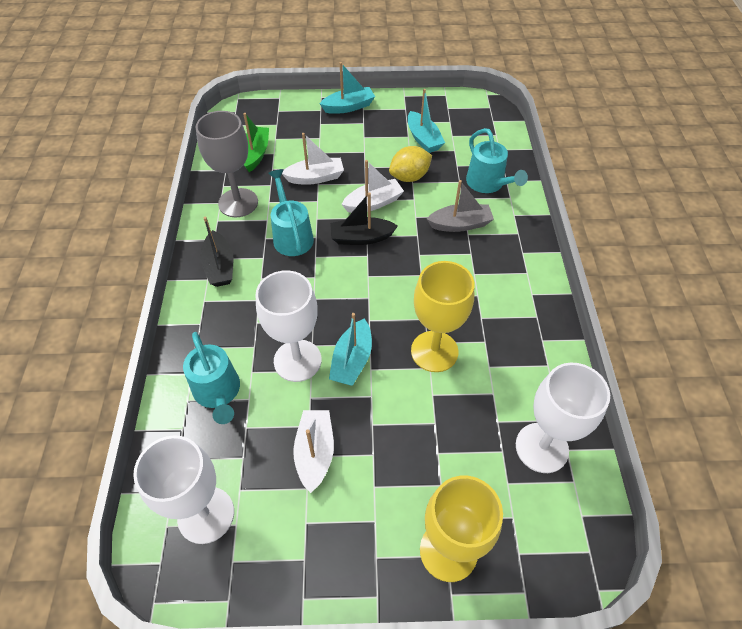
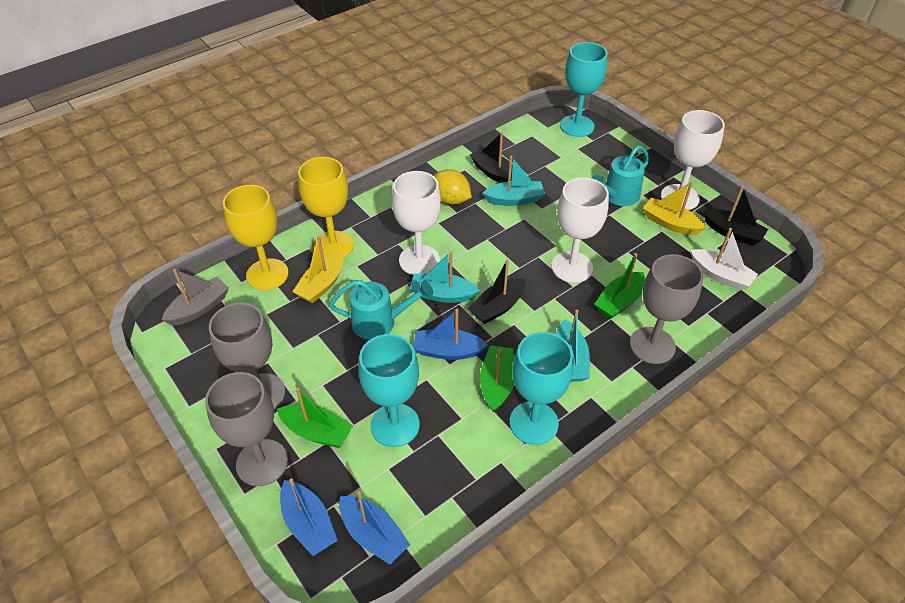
black boat: 2 -> 3
blue boat: 0 -> 3
green boat: 1 -> 3
grey goblet: 1 -> 3
turquoise goblet: 0 -> 3
turquoise watering can: 3 -> 2
white boat: 3 -> 1
yellow boat: 0 -> 2

